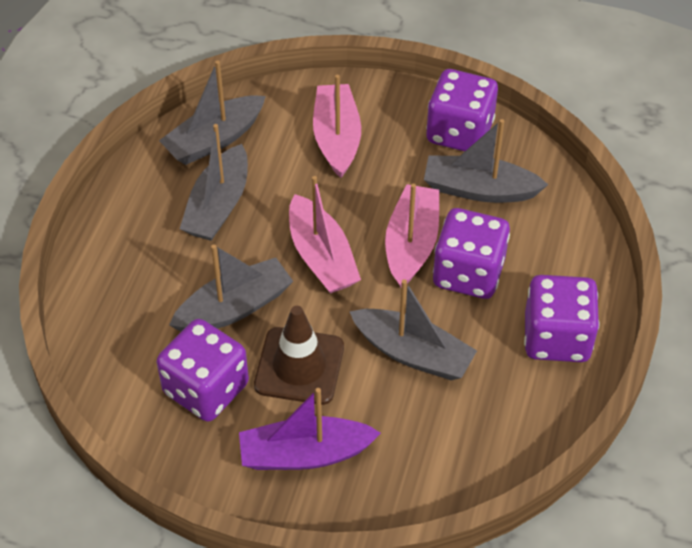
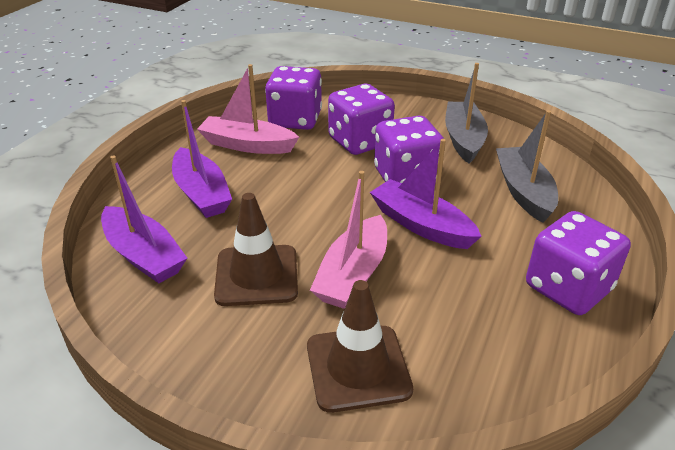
brown traffic cone: 1 -> 2
grey boat: 5 -> 2
pink boat: 3 -> 2
purple boat: 1 -> 3

